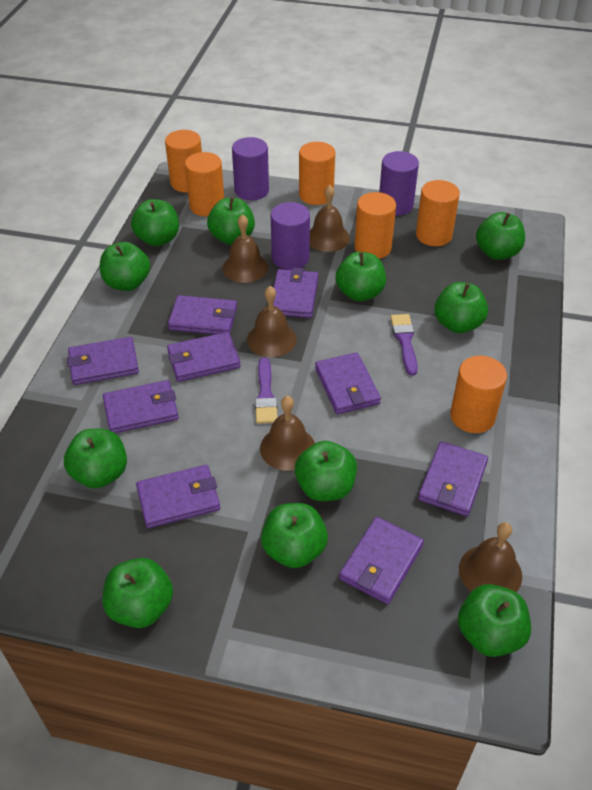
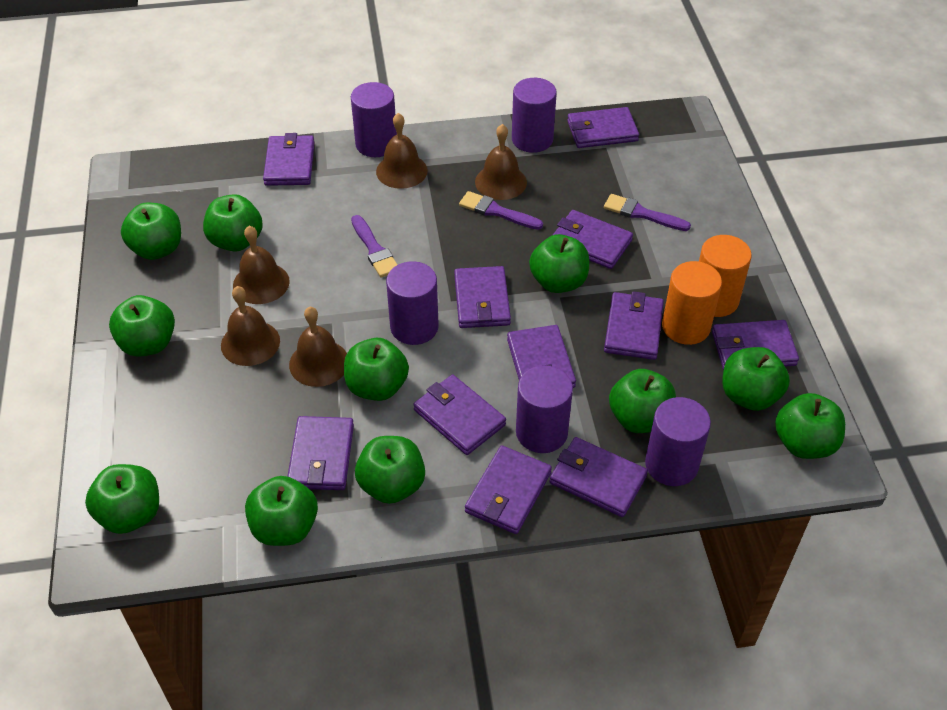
orange cylinder: 6 -> 2
purple brush: 2 -> 3
purple cylinder: 3 -> 5
purple wallet: 9 -> 11

